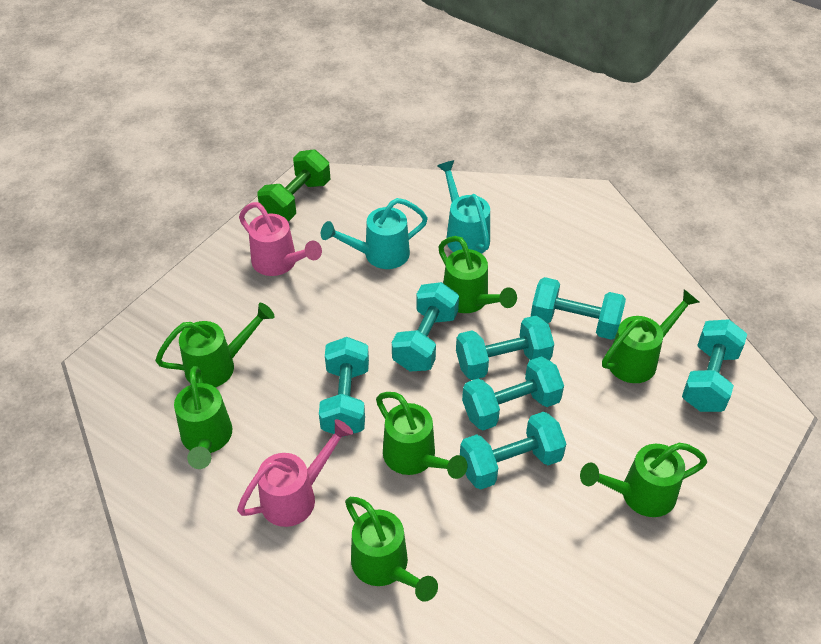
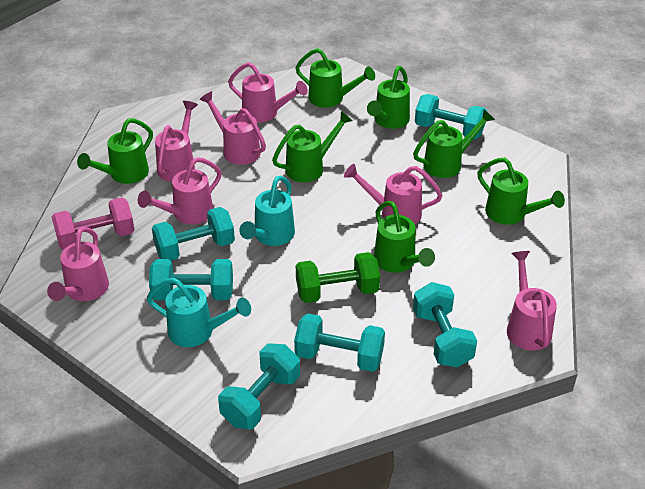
pink dumbbell: 0 -> 1
pink watering can: 2 -> 7
turquoise dumbbell: 7 -> 6

